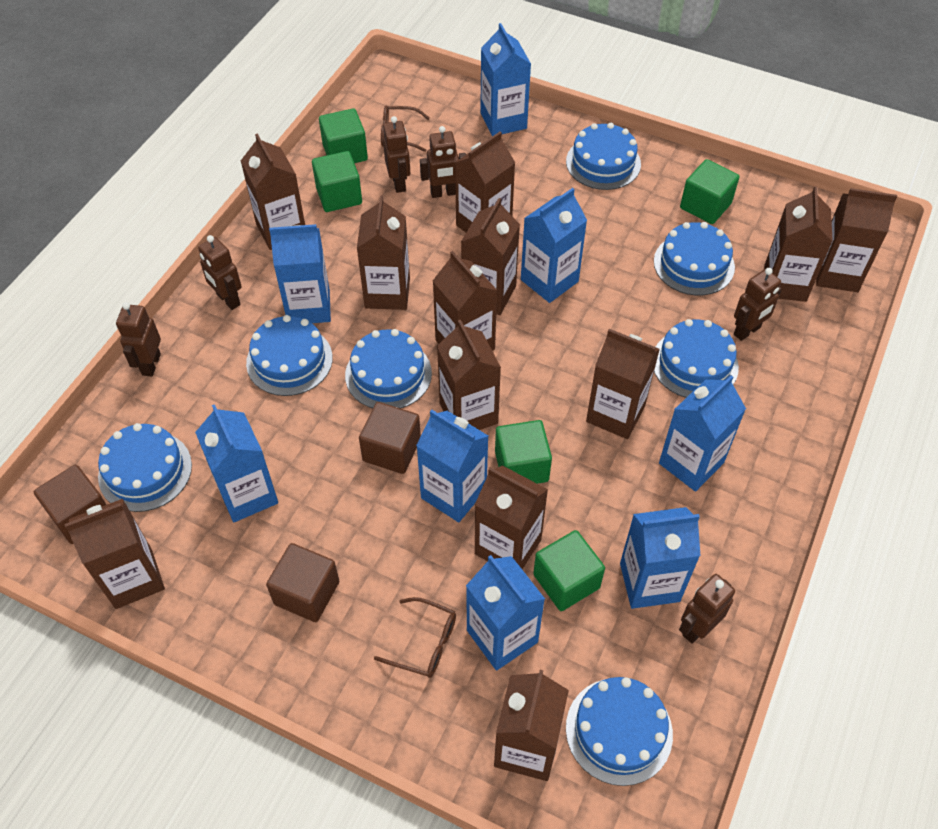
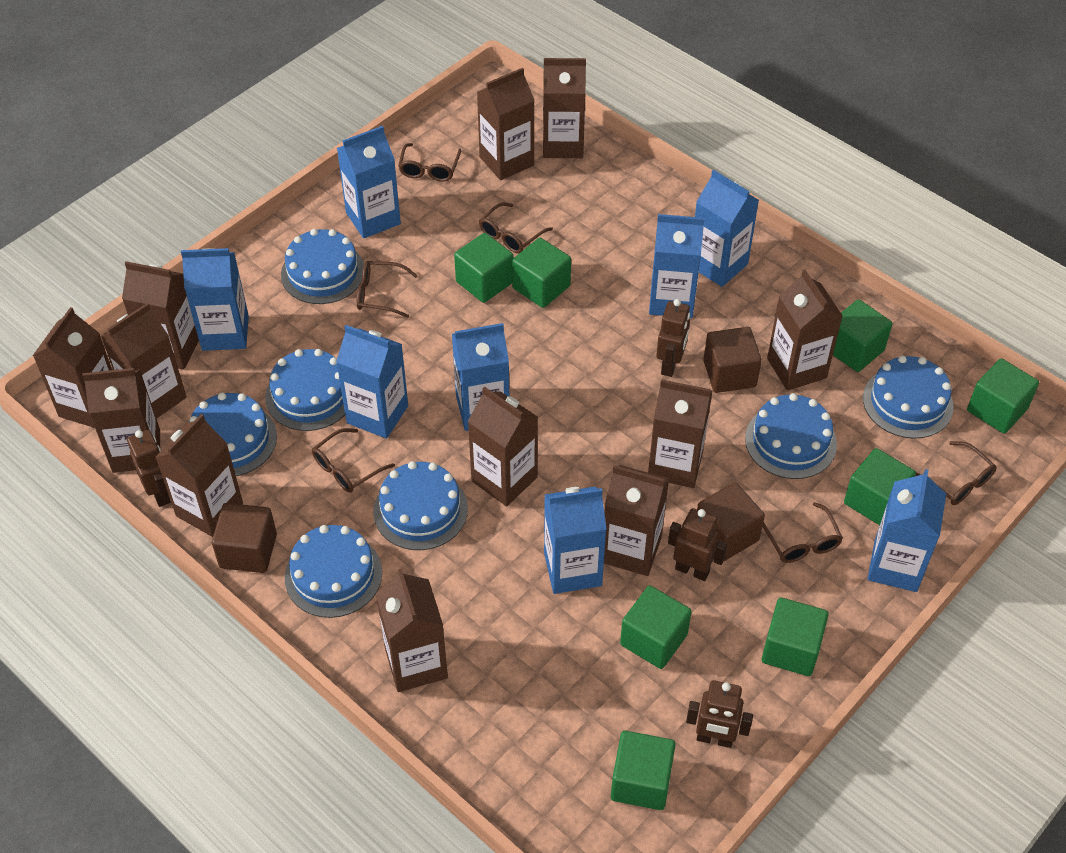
brown glasses: 2 -> 6
brown robot: 6 -> 4
green cube: 5 -> 8

